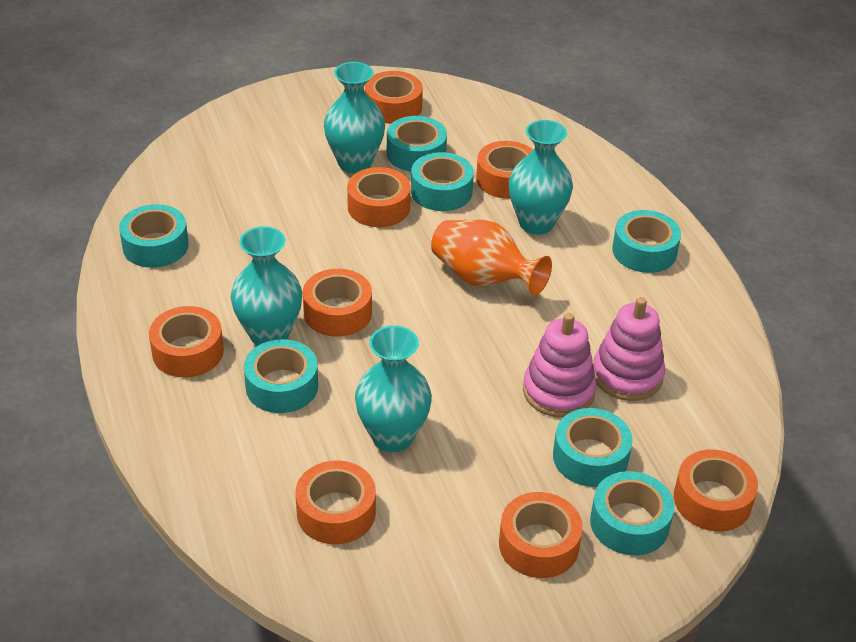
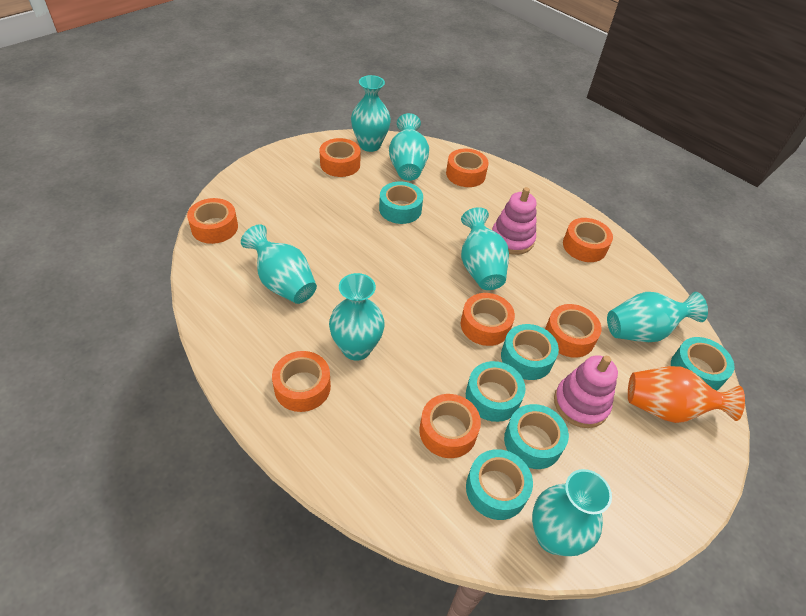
turquoise tape: 7 -> 6
turquoise vase: 4 -> 7

